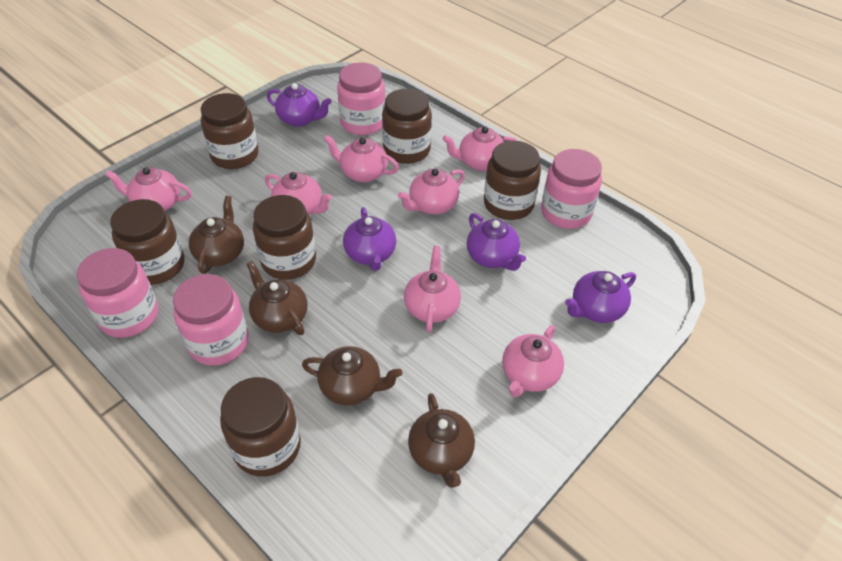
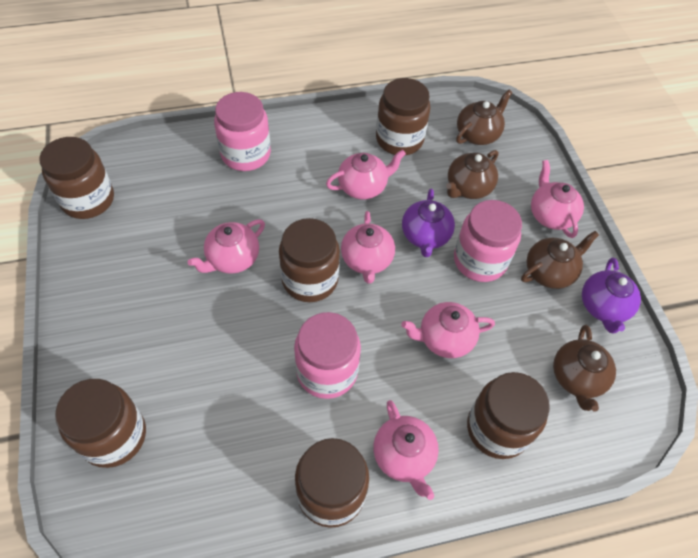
pink jar: 4 -> 3
pink teapot: 7 -> 6
purple teapot: 4 -> 2

